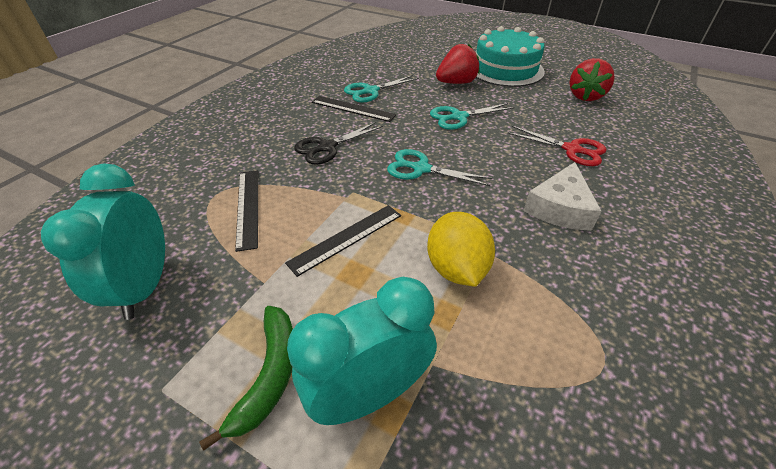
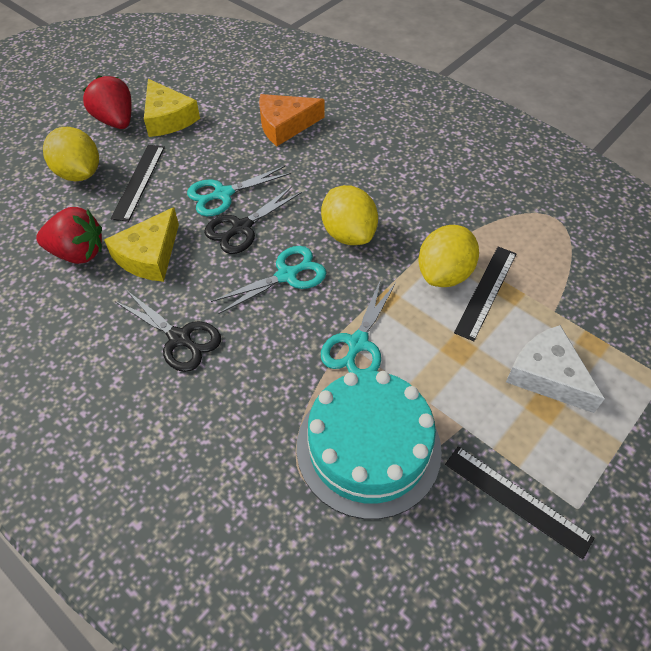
black scissors: 1 -> 2
green banana: 1 -> 0
orange cheese: 0 -> 1
red scissors: 1 -> 0
turquoise clock: 2 -> 0
yellow cheese: 0 -> 2
yellow lemon: 1 -> 3

